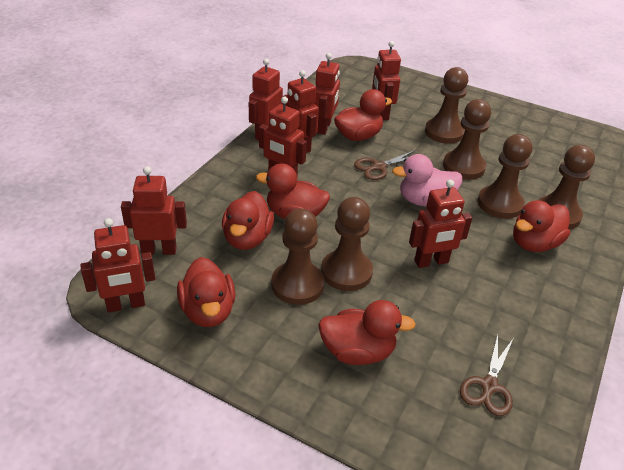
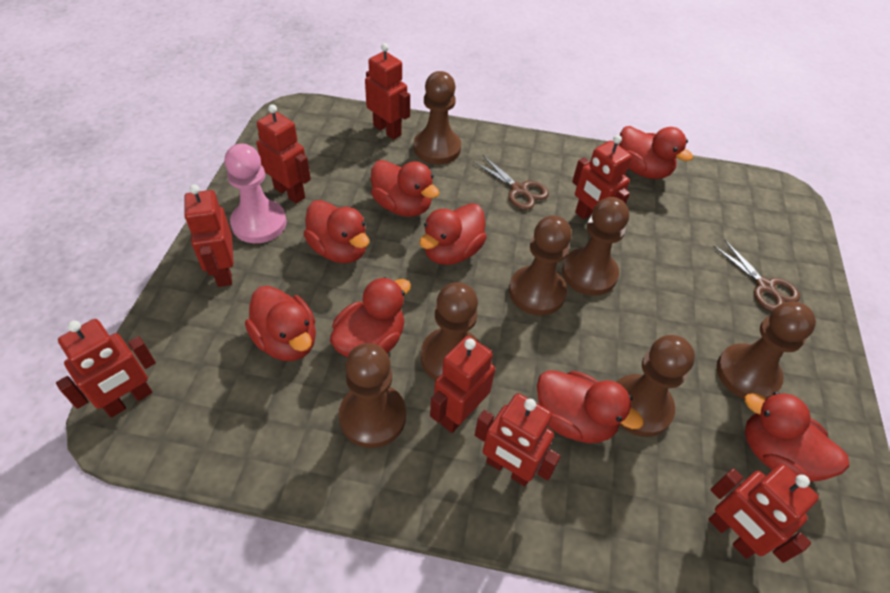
brown pawn: 6 -> 7
pink duck: 1 -> 0
pink pawn: 0 -> 1
red duck: 6 -> 8

